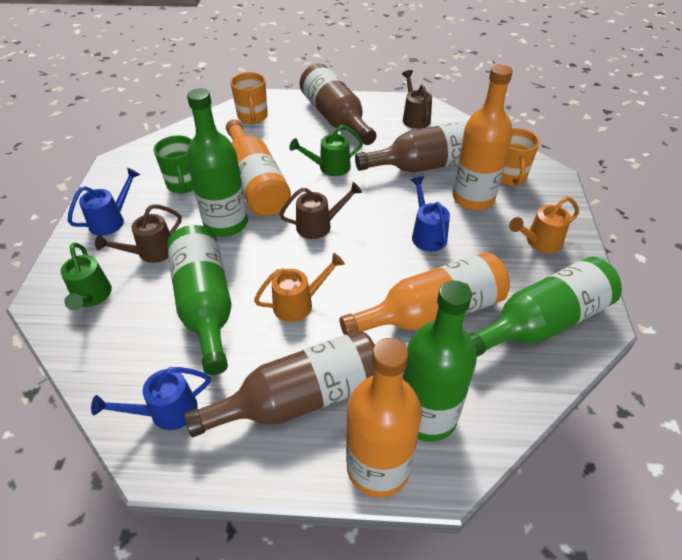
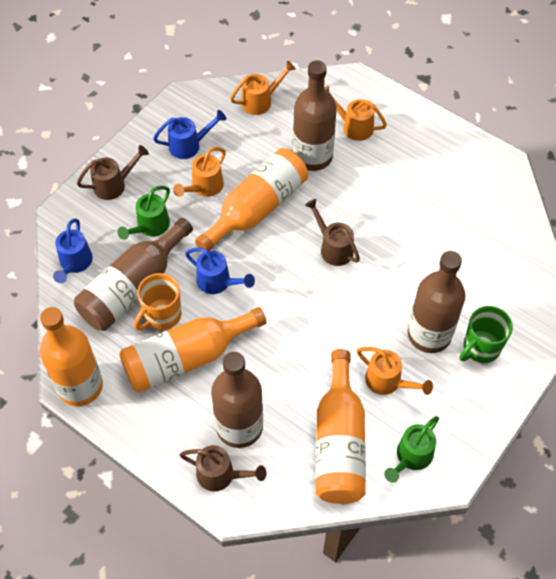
brown bottle: 3 -> 4
green bottle: 4 -> 0
orange mug: 2 -> 1
orange watering can: 2 -> 4

